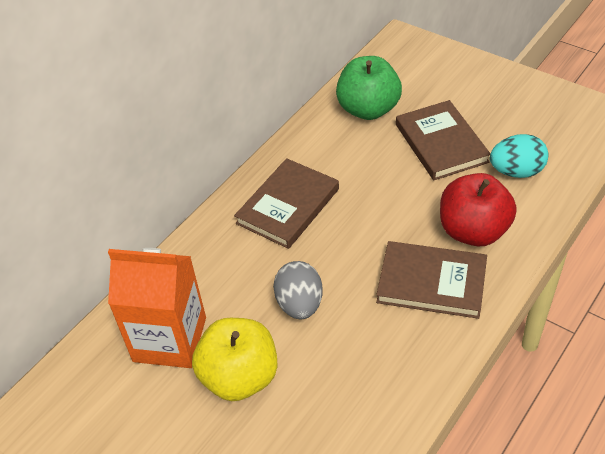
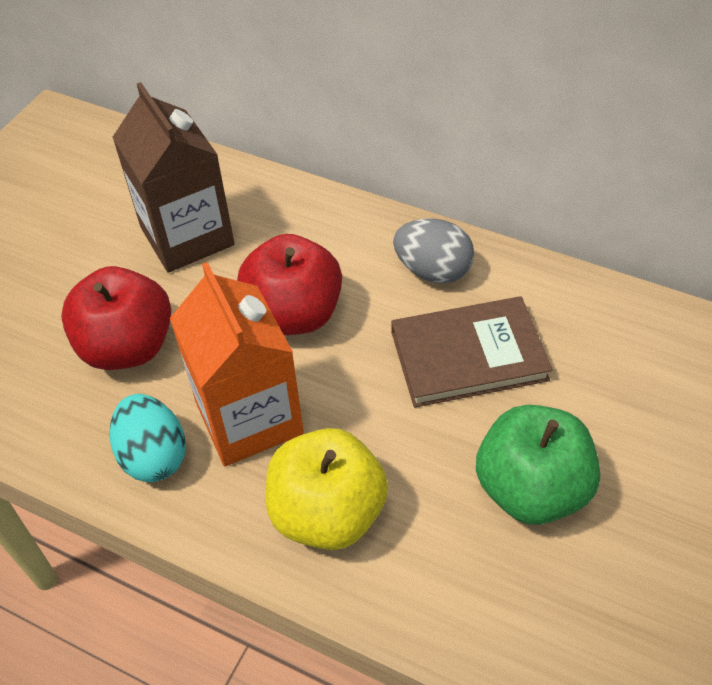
brown book: 3 -> 1
brown carton: 0 -> 1
red apple: 1 -> 2

